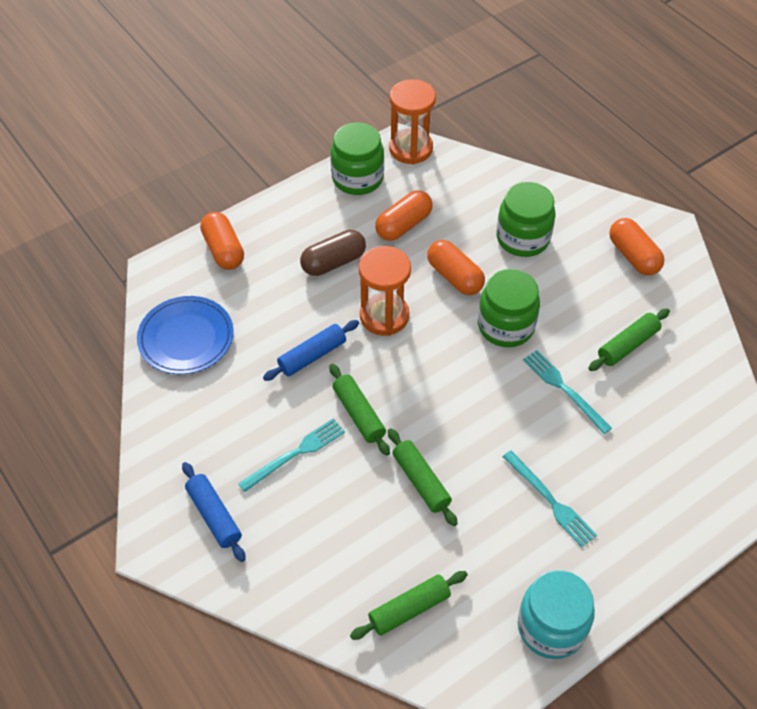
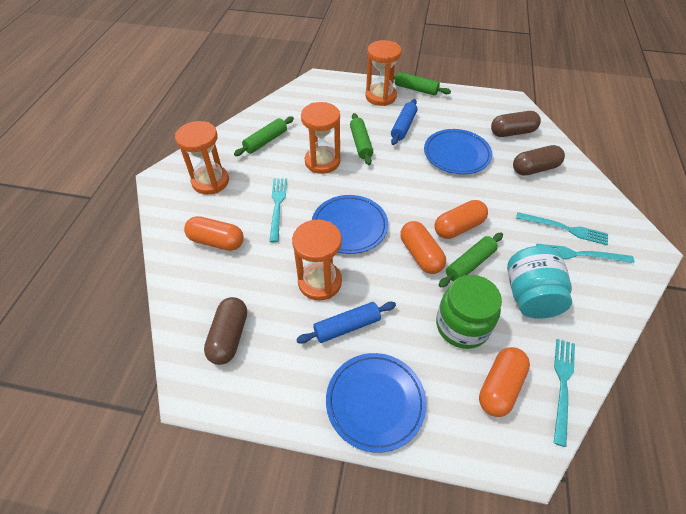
blue plate: 1 -> 3
brown capsule: 1 -> 3
green jar: 3 -> 1
orange hourglass: 2 -> 4
turquoise fork: 3 -> 4

